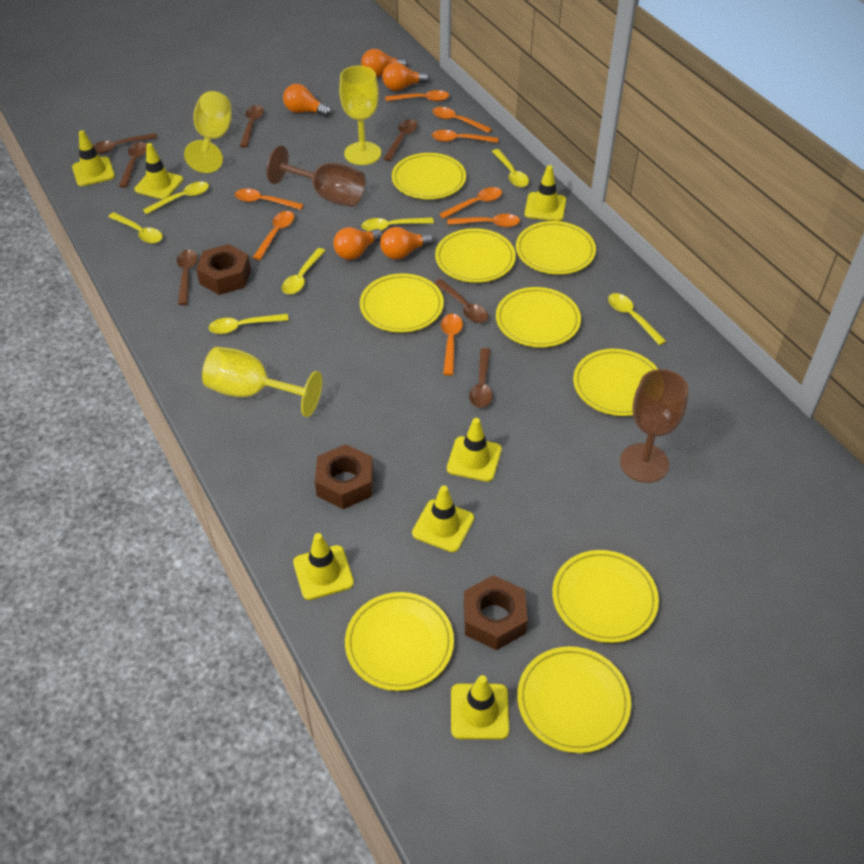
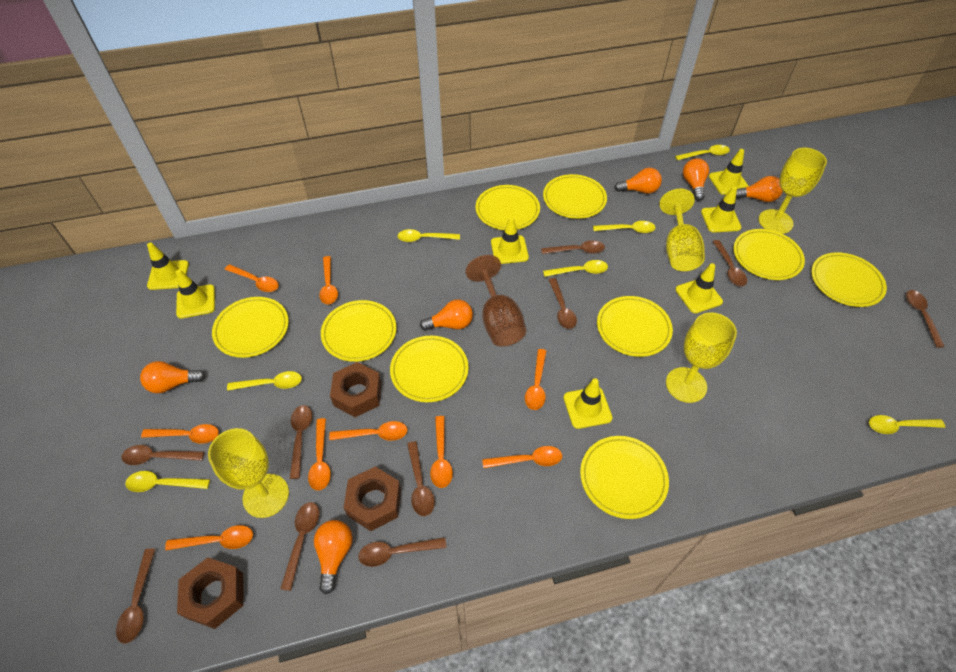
brown goblet: 2 -> 1
brown spoon: 7 -> 10
orange light bulb: 5 -> 6
orange spoon: 8 -> 9
yellow goblet: 3 -> 4

